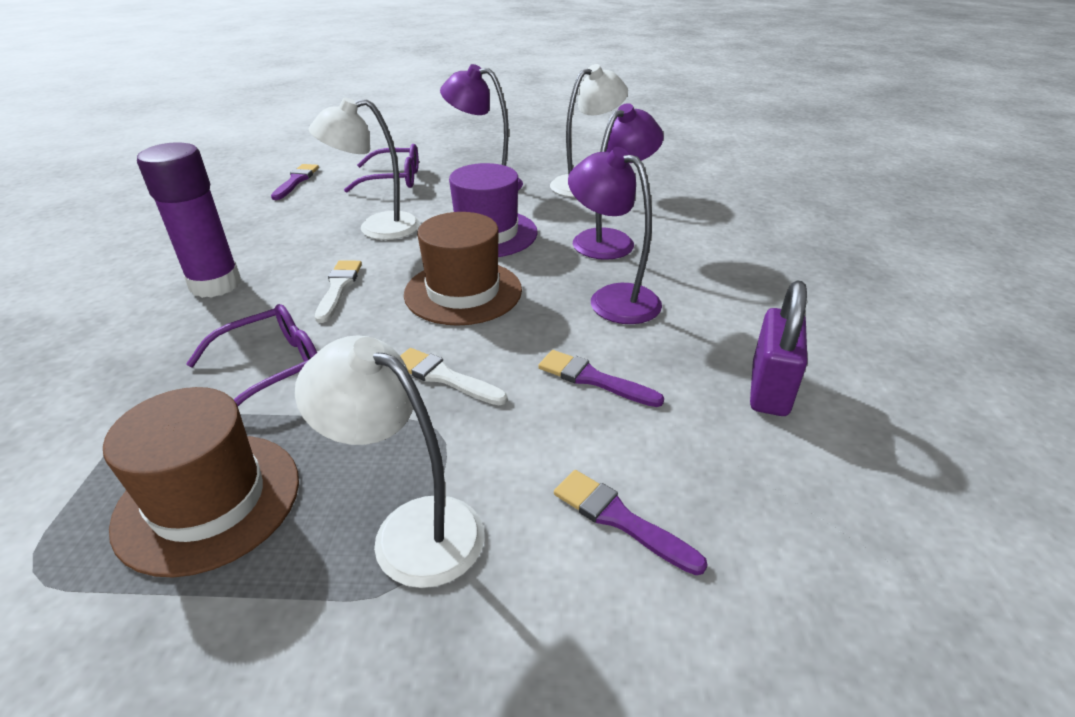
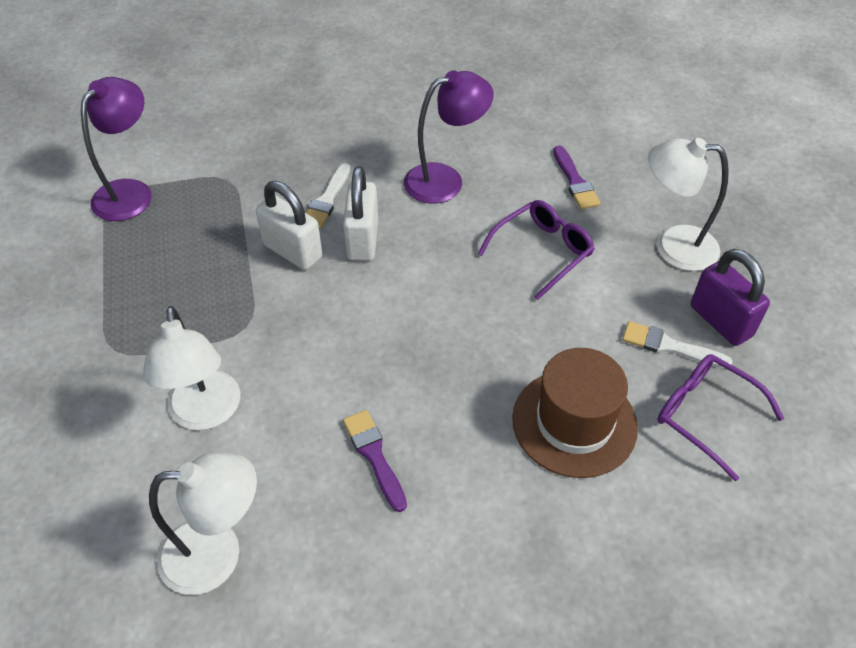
brown hat: 2 -> 1
purple brush: 3 -> 2
purple glue stick: 1 -> 0
purple hat: 1 -> 0
purple lamp: 3 -> 2
white padlock: 0 -> 2

